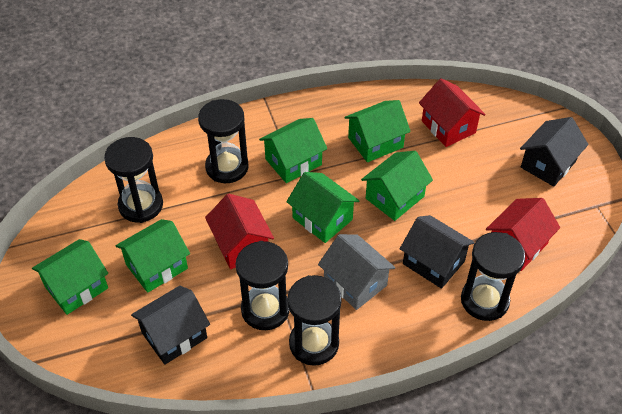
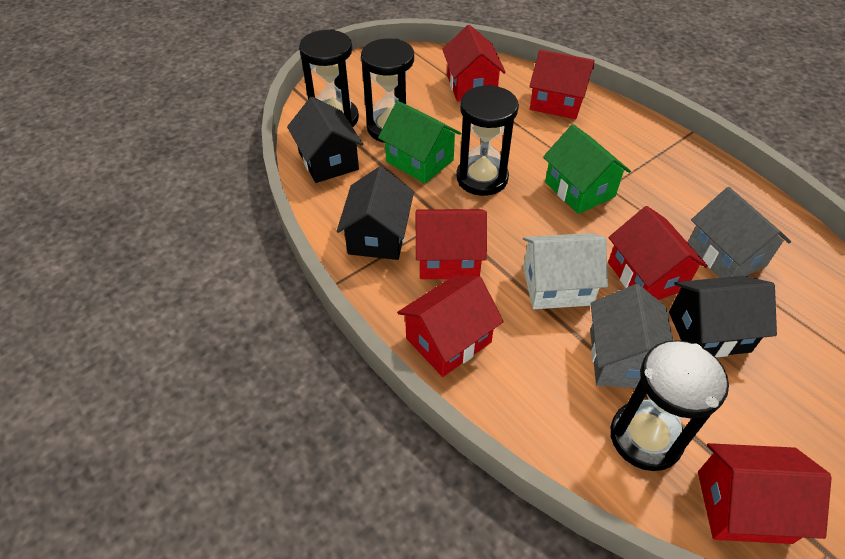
black hourglass: 5 -> 4
green house: 6 -> 2
grey house: 1 -> 2
red house: 3 -> 6
white house: 0 -> 1

